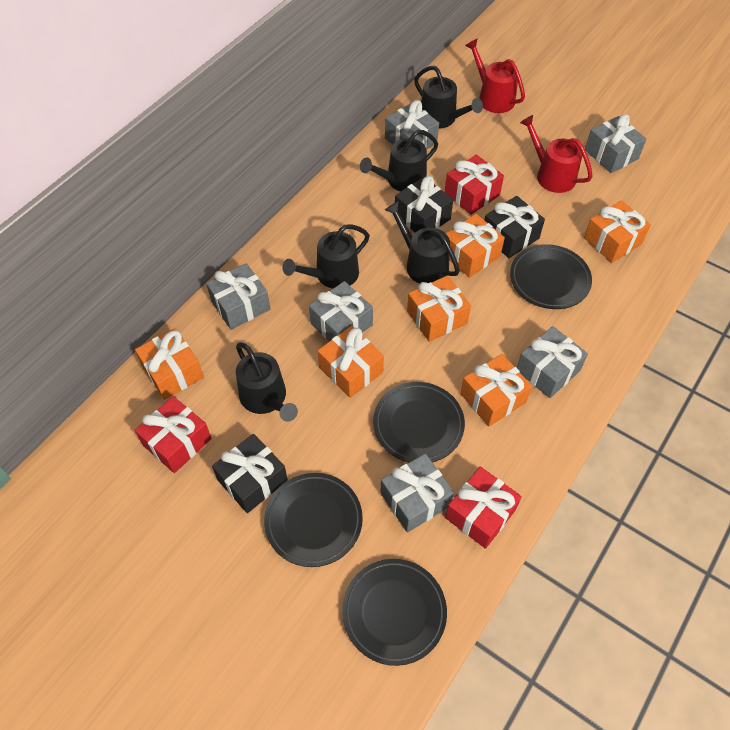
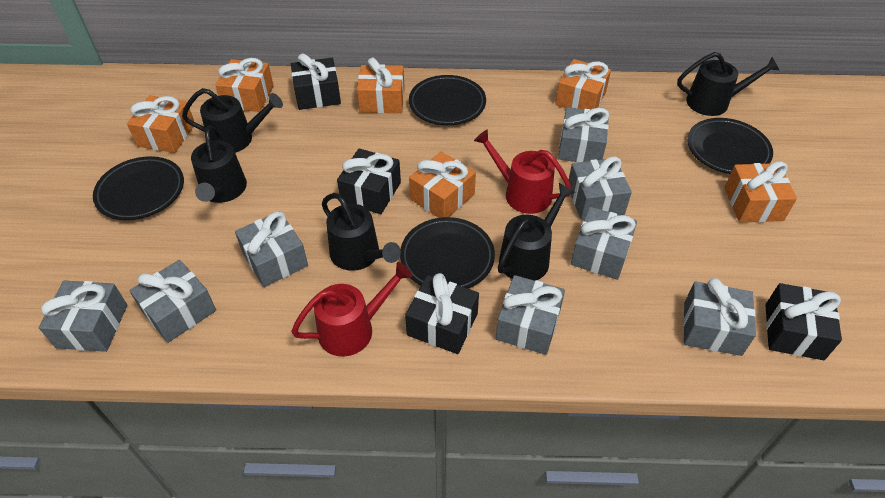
black gift: 3 -> 4
grey gift: 6 -> 8
red gift: 3 -> 0

